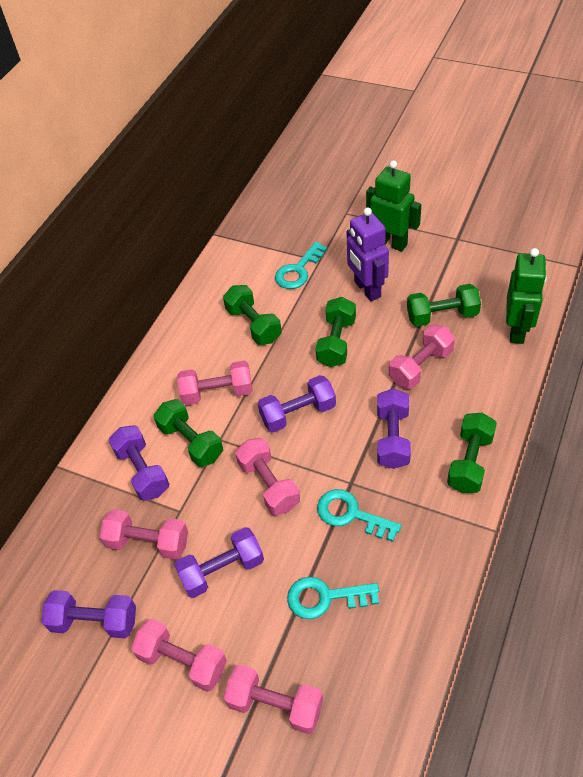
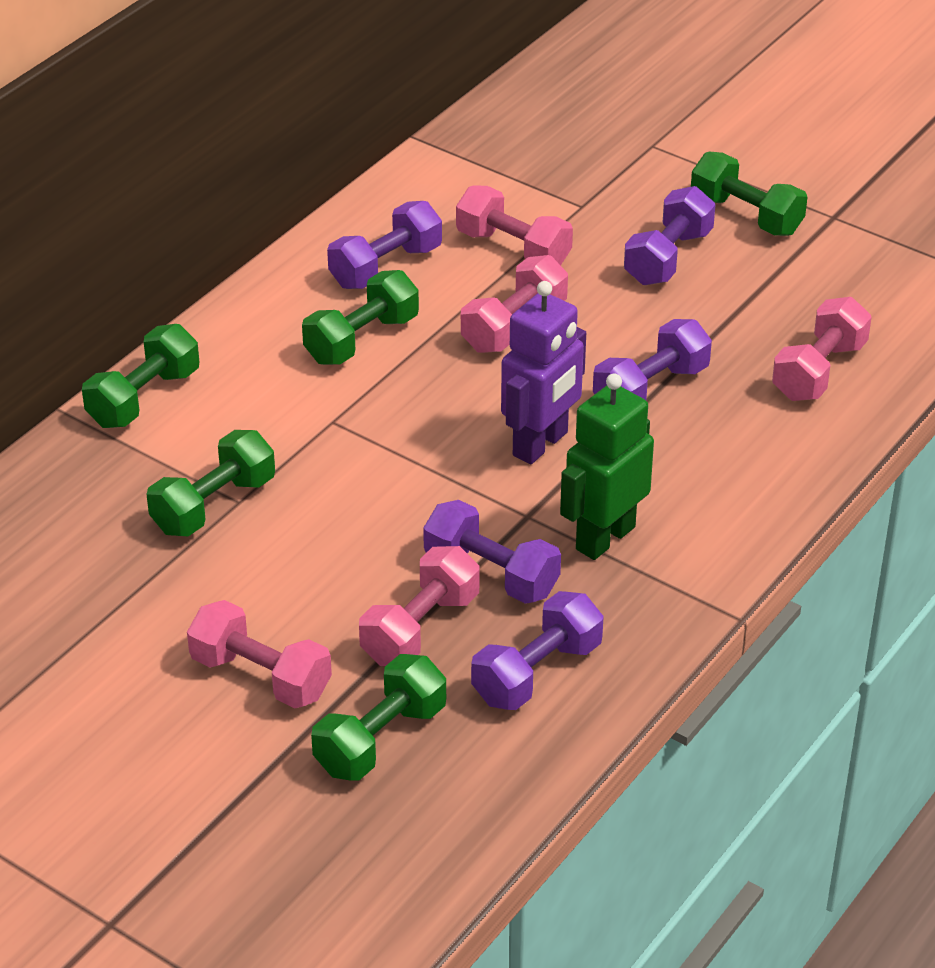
green robot: 2 -> 1
pink dumbbell: 6 -> 5
turquoise key: 3 -> 0

